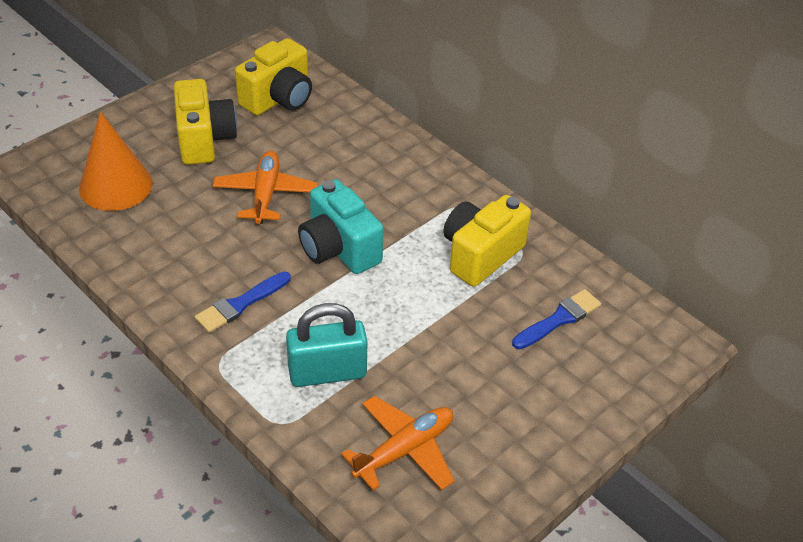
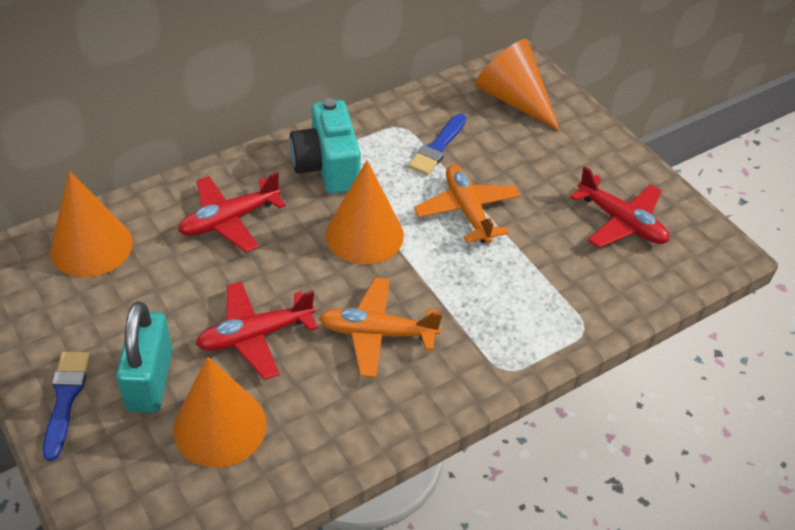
orange cone: 1 -> 4
red plane: 0 -> 3
yellow camera: 3 -> 0

